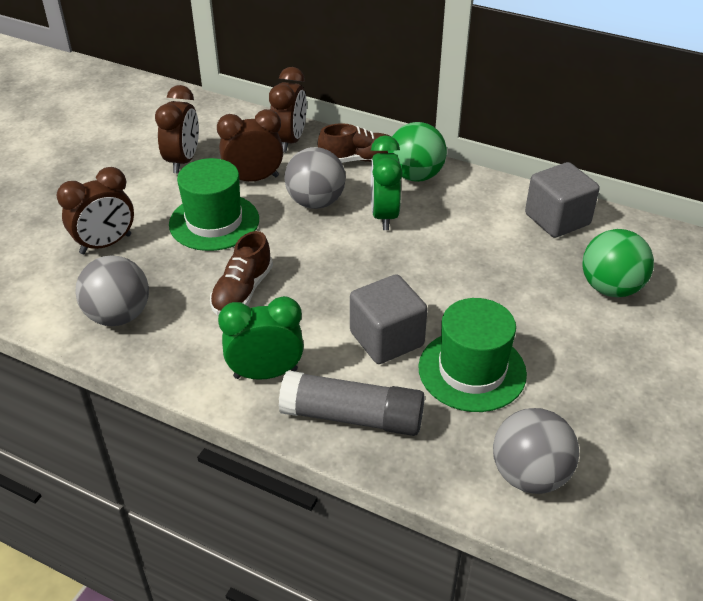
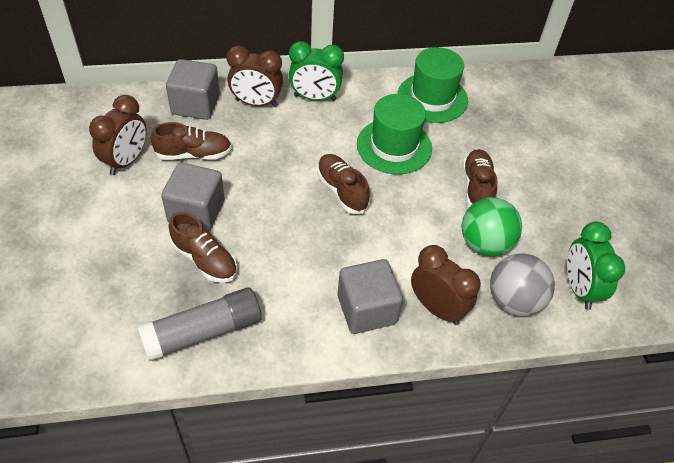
brown clock: 4 -> 3
brown shoe: 2 -> 4
green ball: 2 -> 1
grey ball: 3 -> 1
grey cube: 2 -> 3

